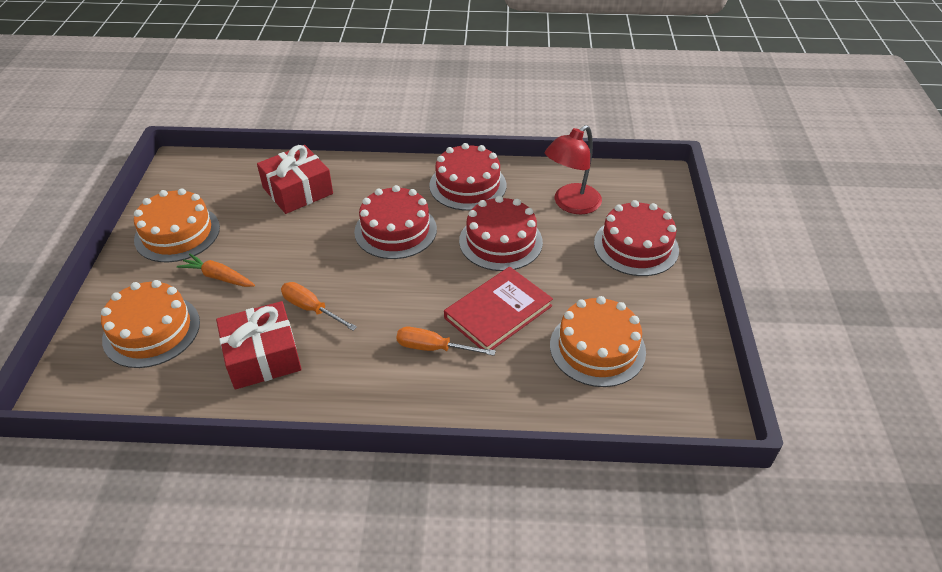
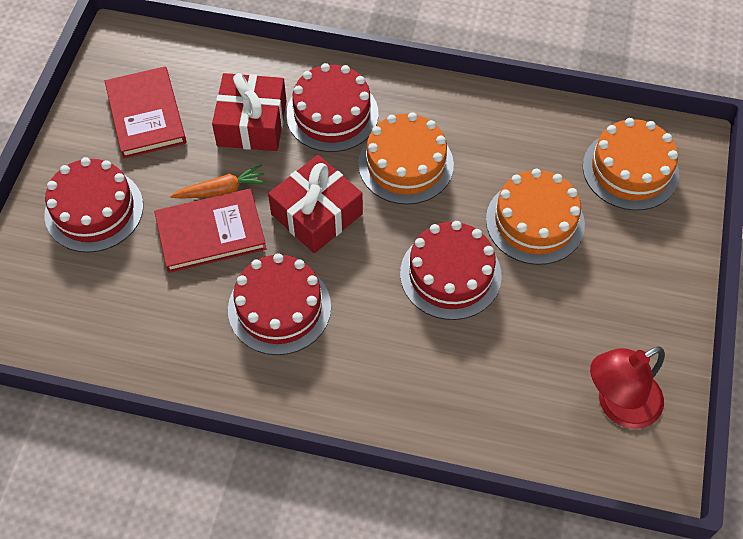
orange screwdriver: 2 -> 0
red book: 1 -> 2

